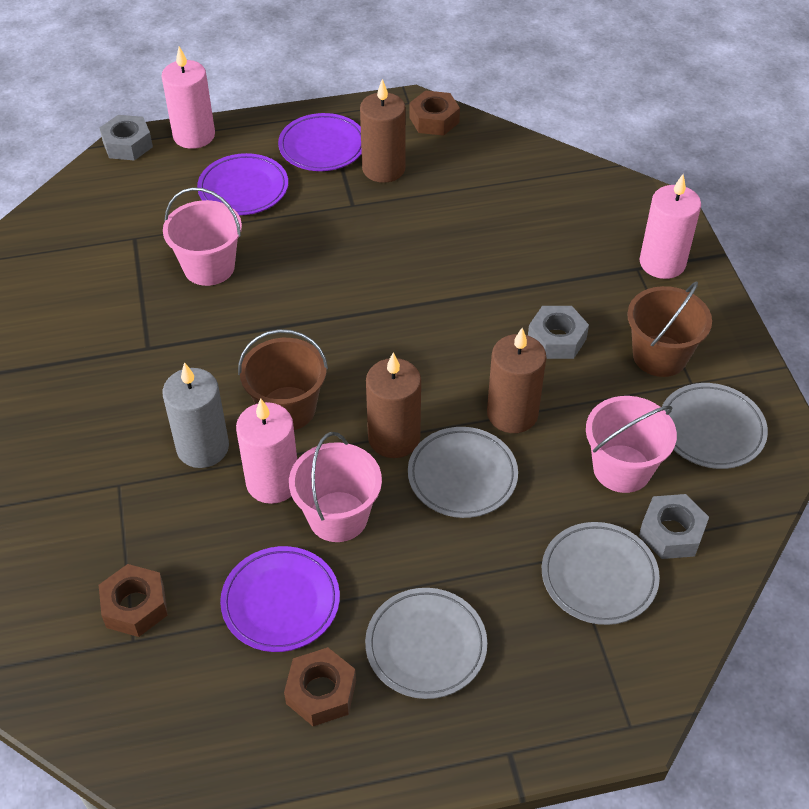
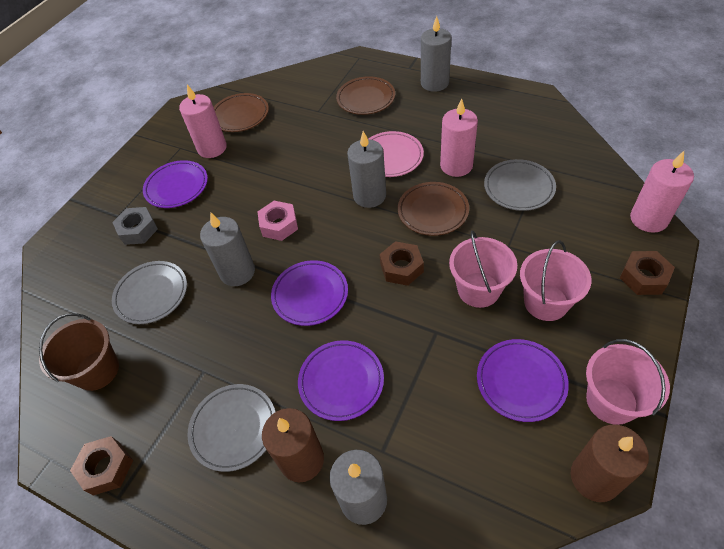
brown bucket: 2 -> 1
brown candle: 3 -> 2
brown plate: 0 -> 3
grey candle: 1 -> 4
grey nut: 3 -> 1
grey plate: 4 -> 3
pink nut: 0 -> 1
pink plate: 0 -> 1
purple plate: 3 -> 4

